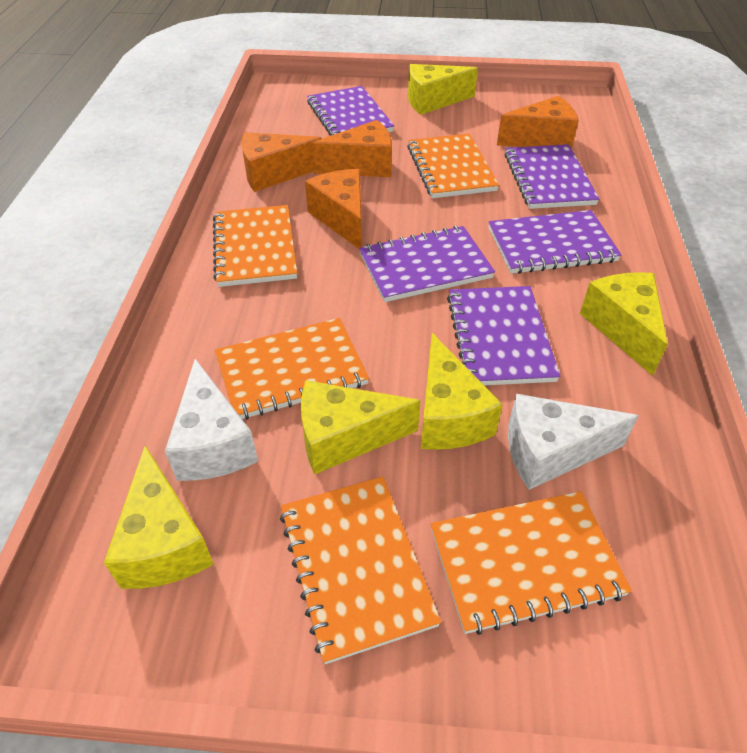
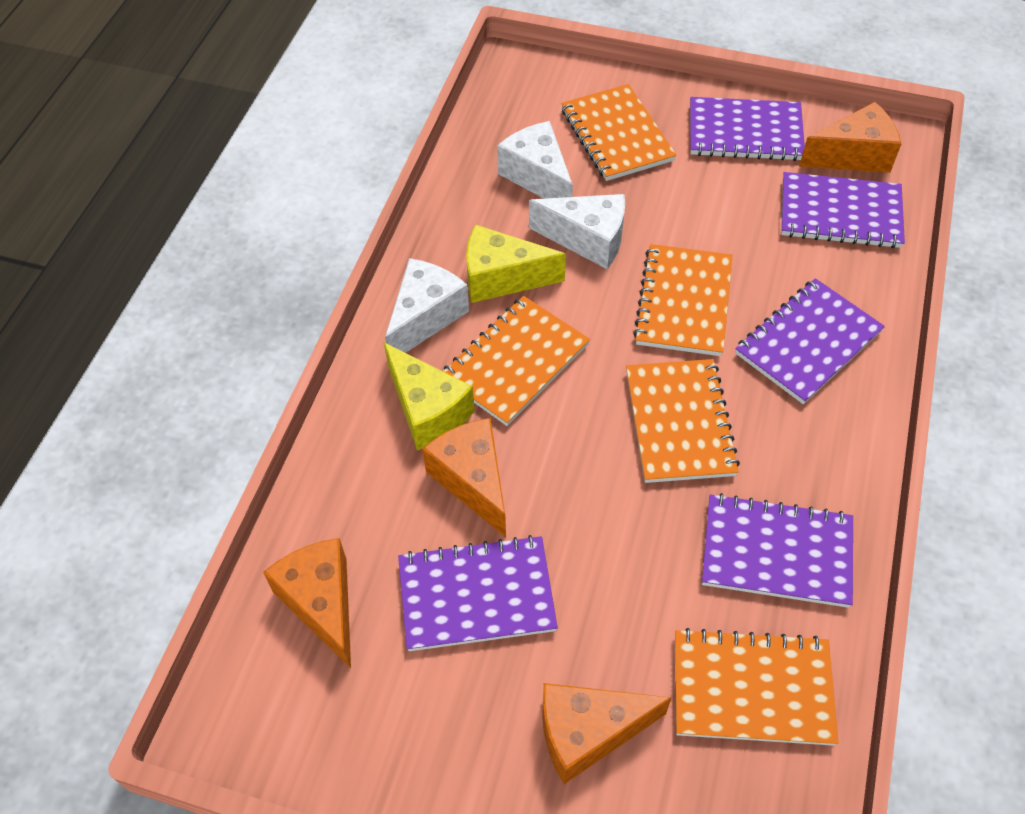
white cheese: 2 -> 3
yellow cheese: 5 -> 2

